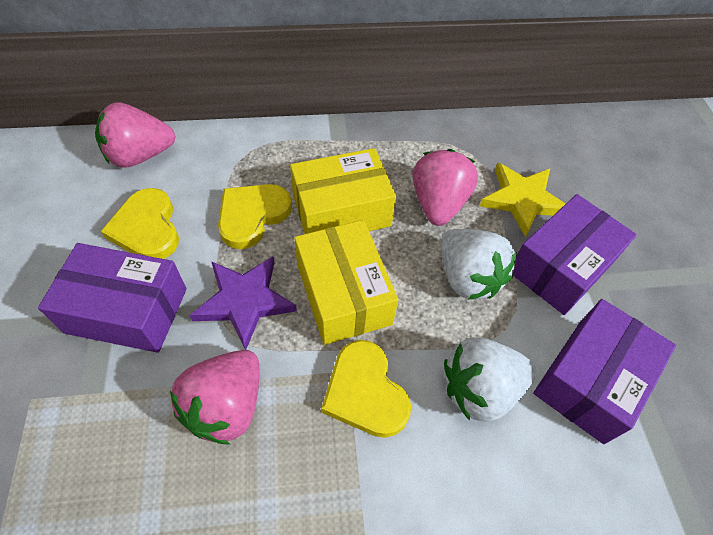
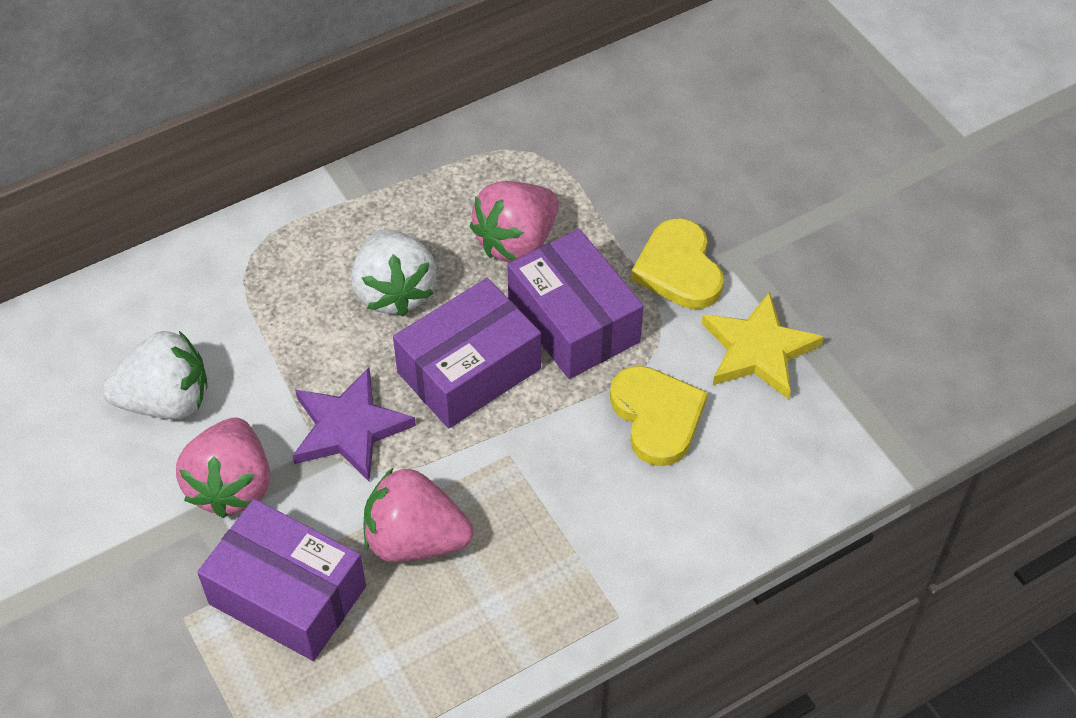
yellow box: 2 -> 0
yellow heart: 3 -> 2

